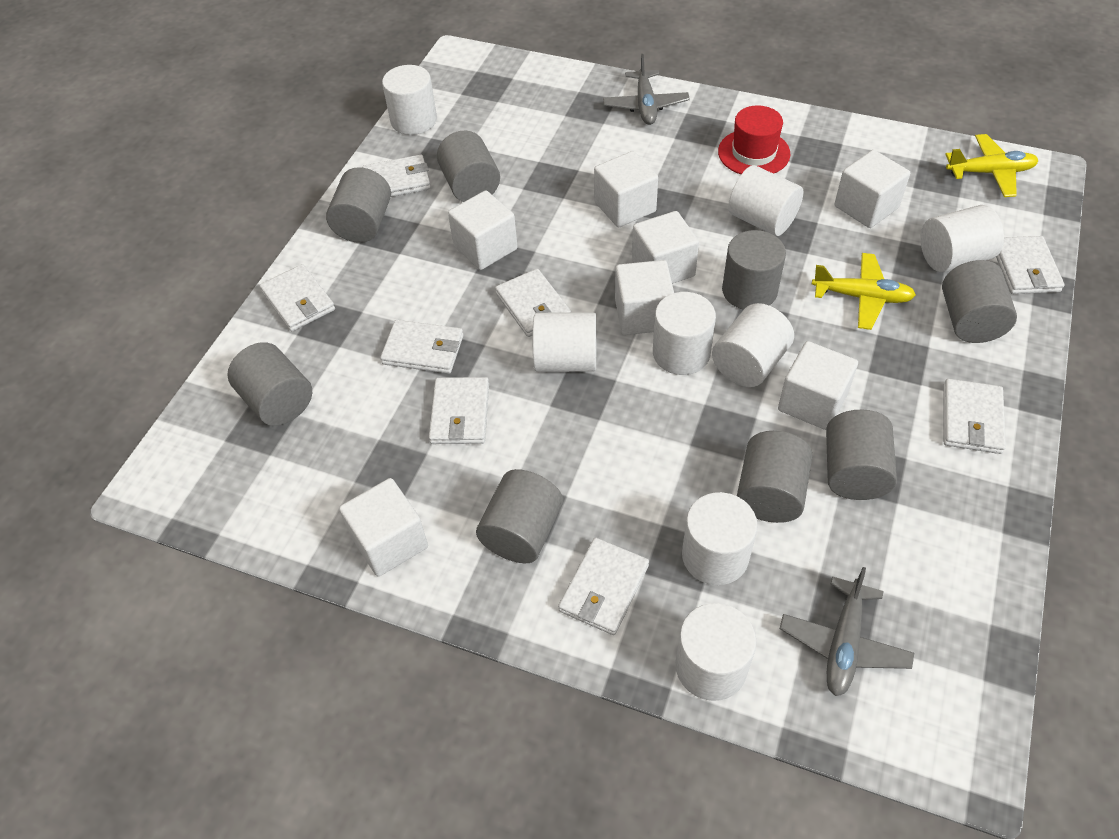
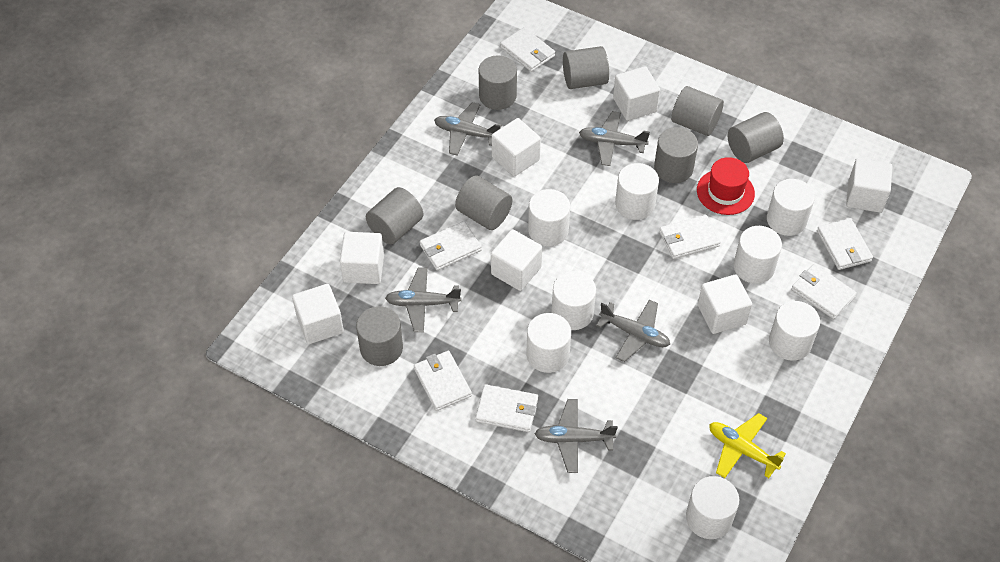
grey plane: 2 -> 5
white wallet: 8 -> 7
yellow plane: 2 -> 1

